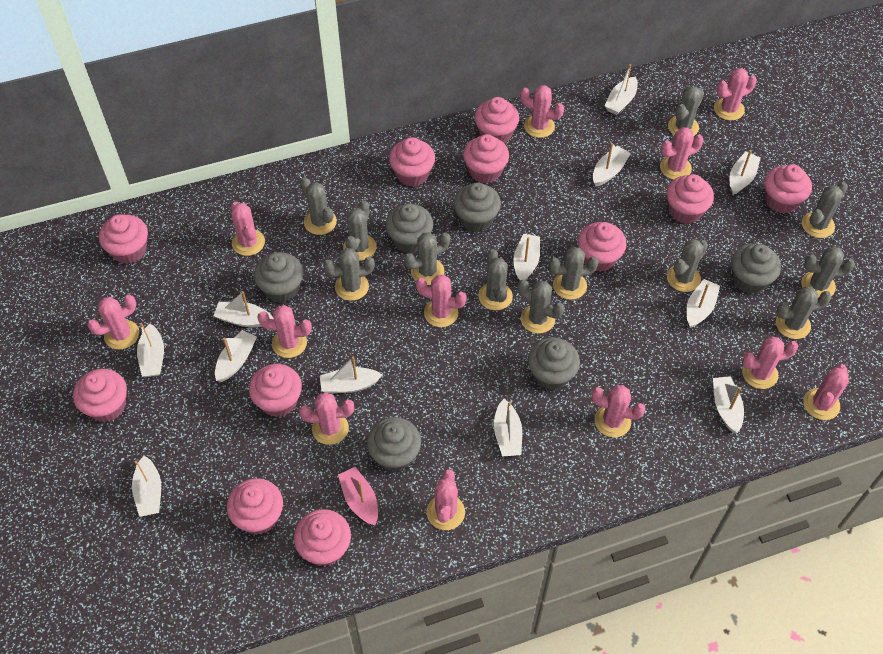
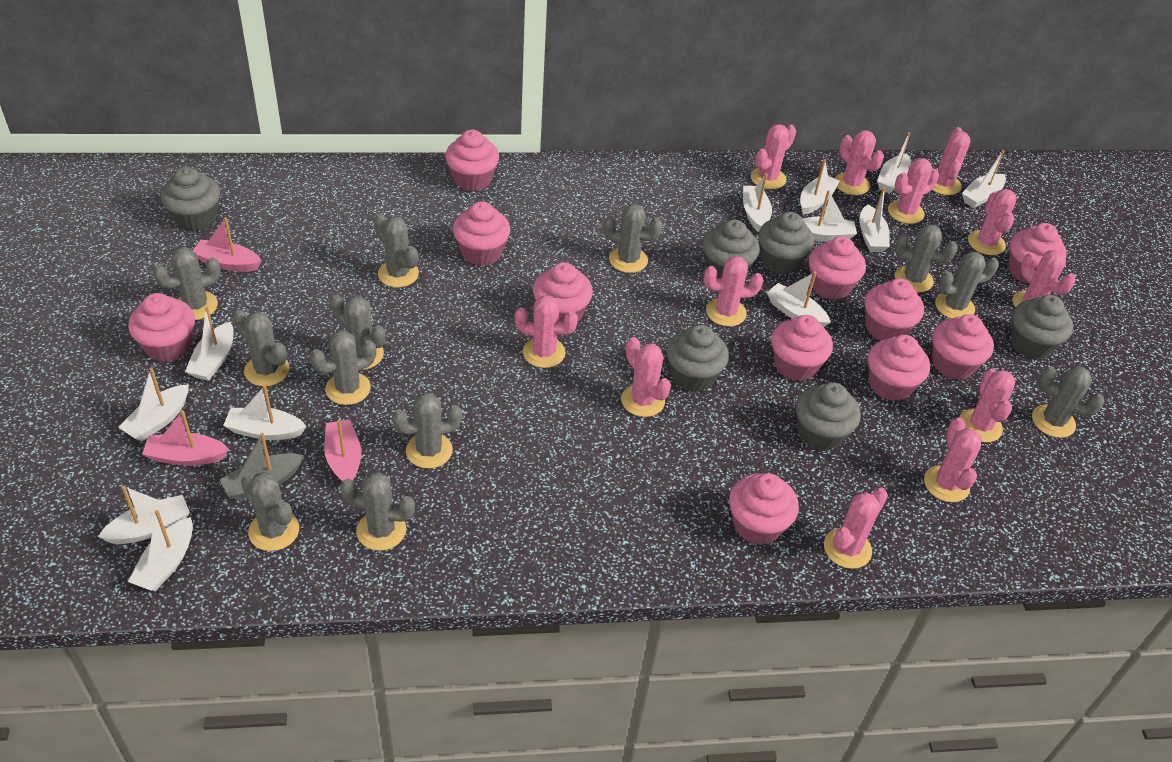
grey boat: 0 -> 1
pink boat: 1 -> 3

